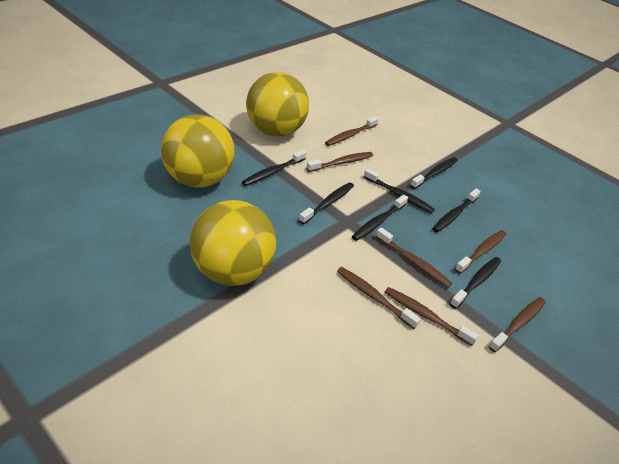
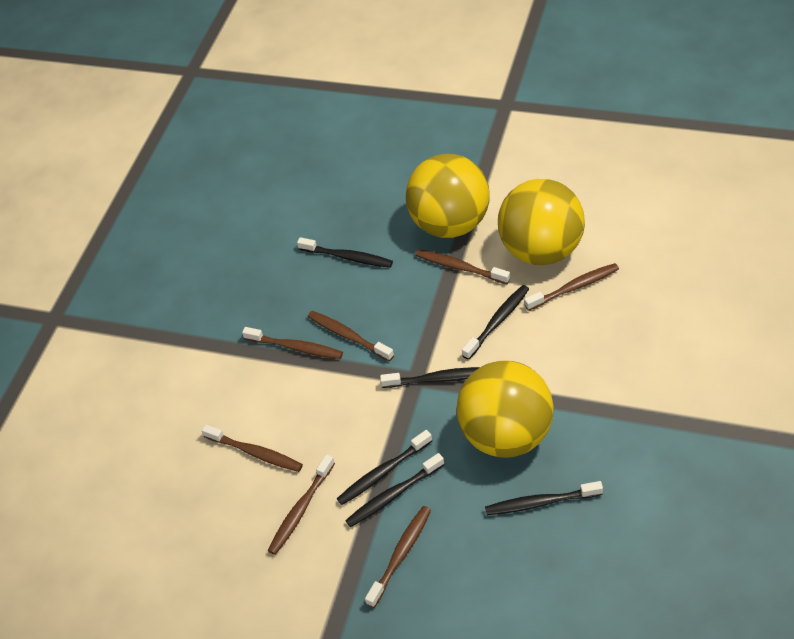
black toothbrush: 7 -> 6

